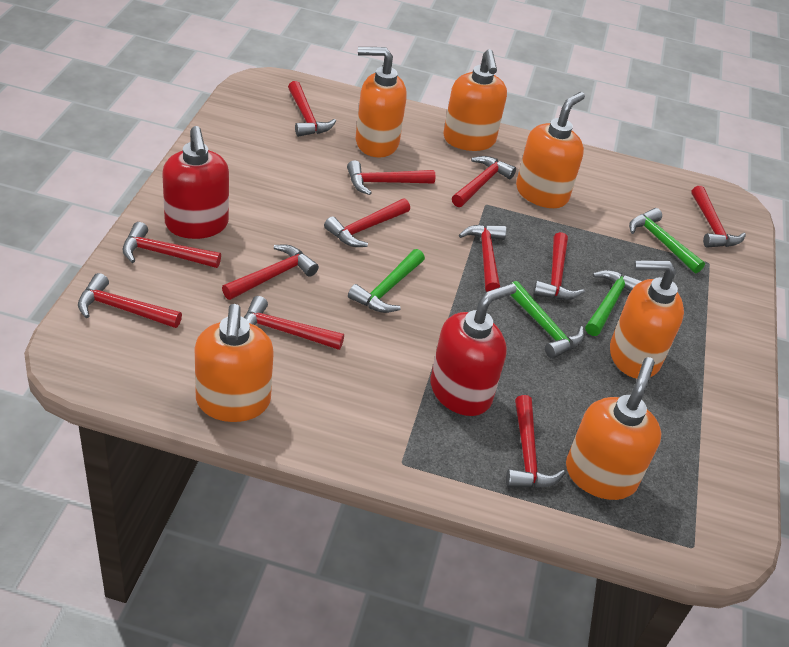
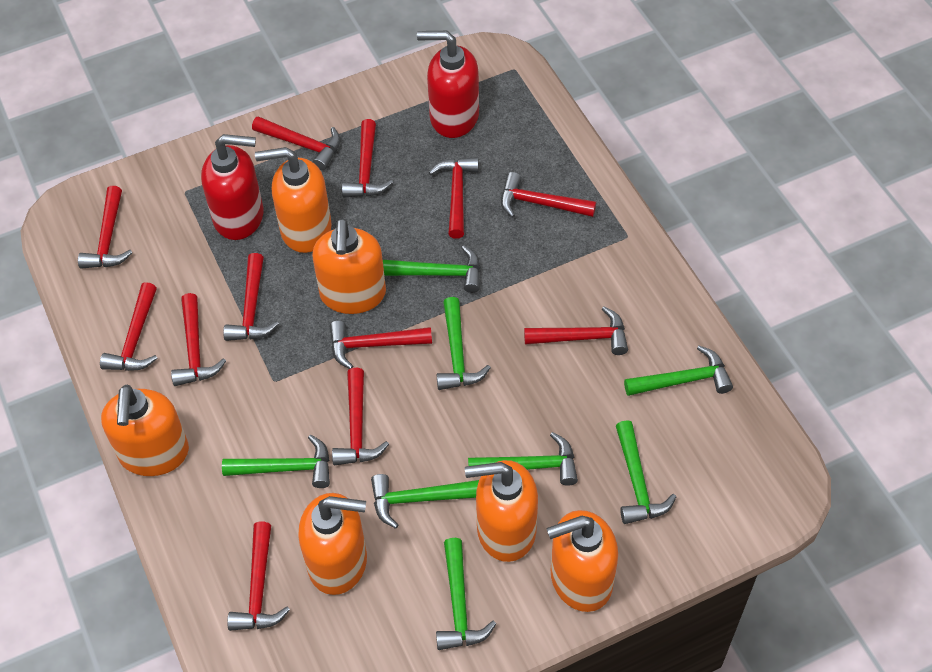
green hammer: 4 -> 8

